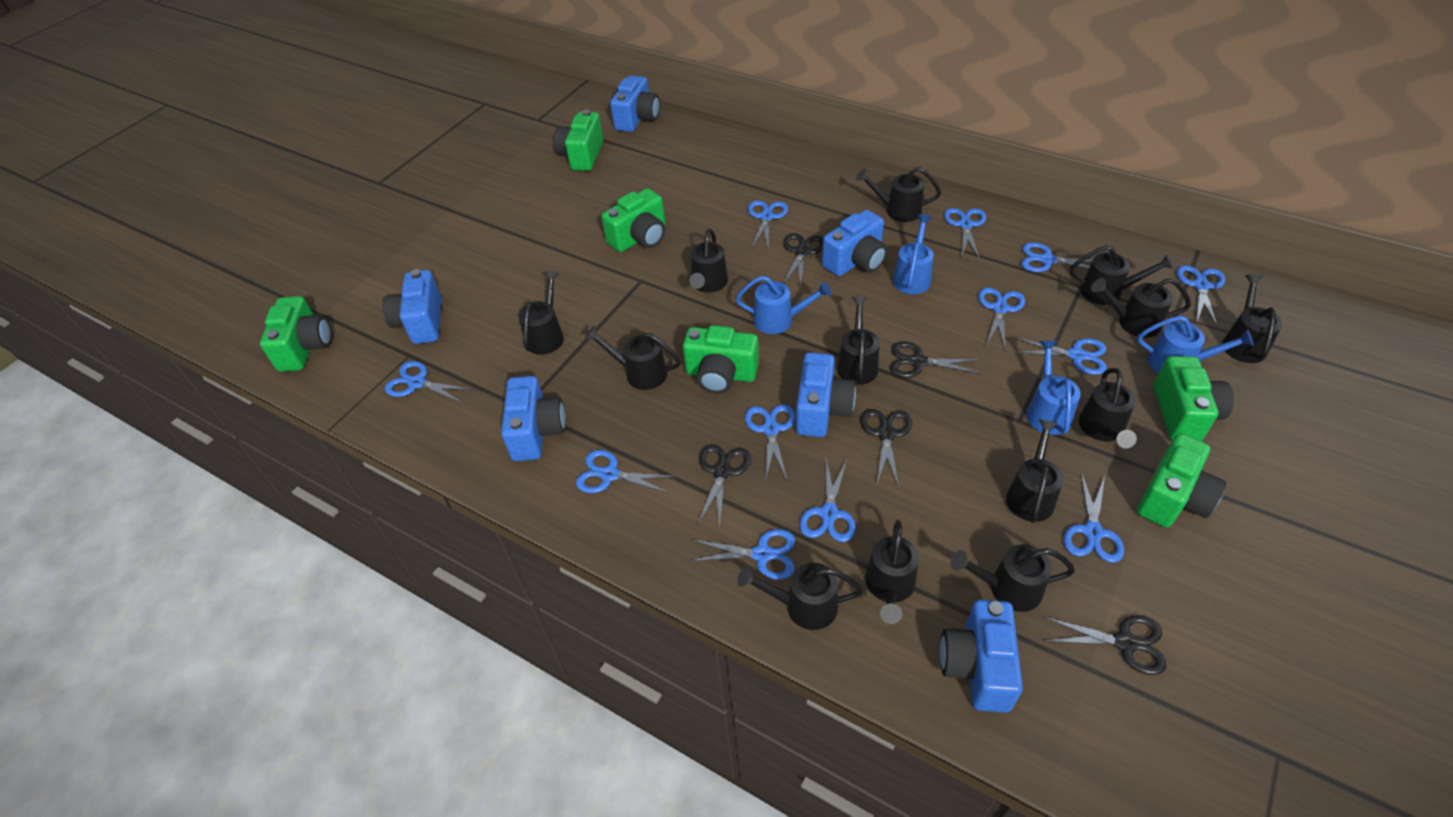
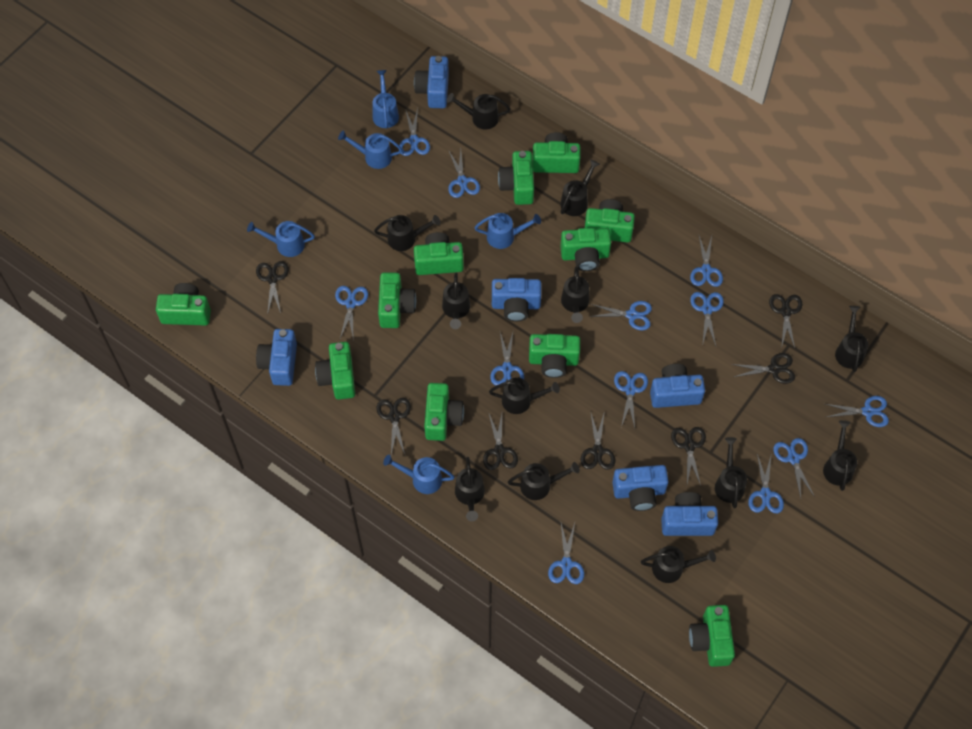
black scissors: 5 -> 7
black watering can: 13 -> 12
blue watering can: 4 -> 5
green camera: 6 -> 11

